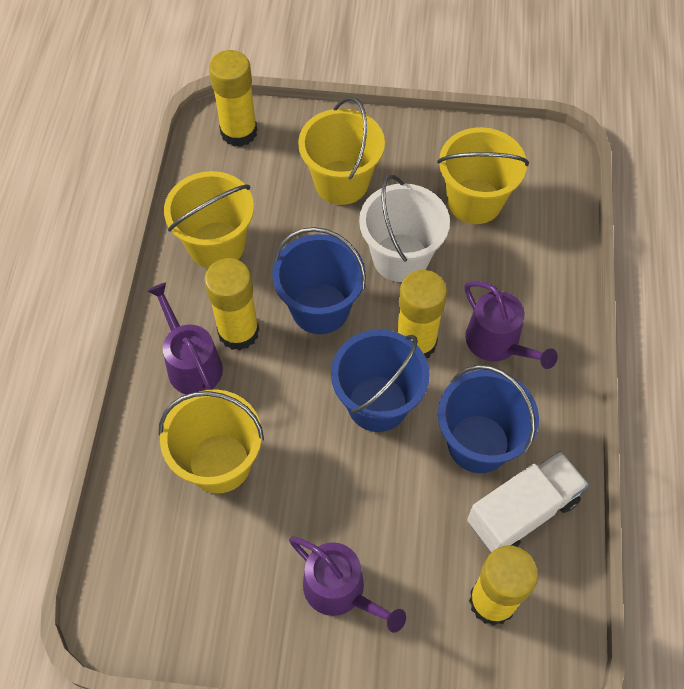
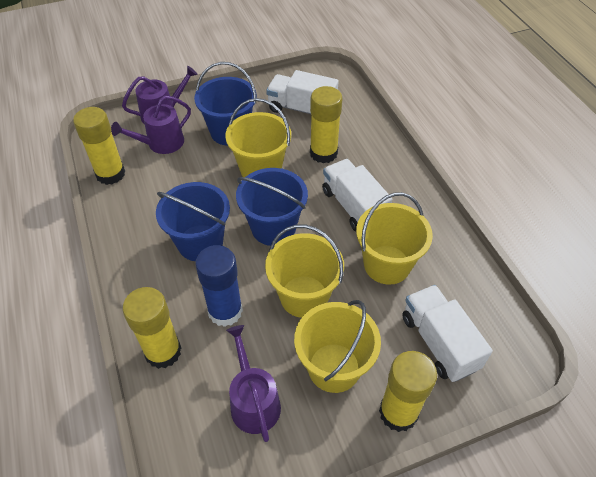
blue glue stick: 0 -> 1
white bucket: 1 -> 0
white truck: 1 -> 3

